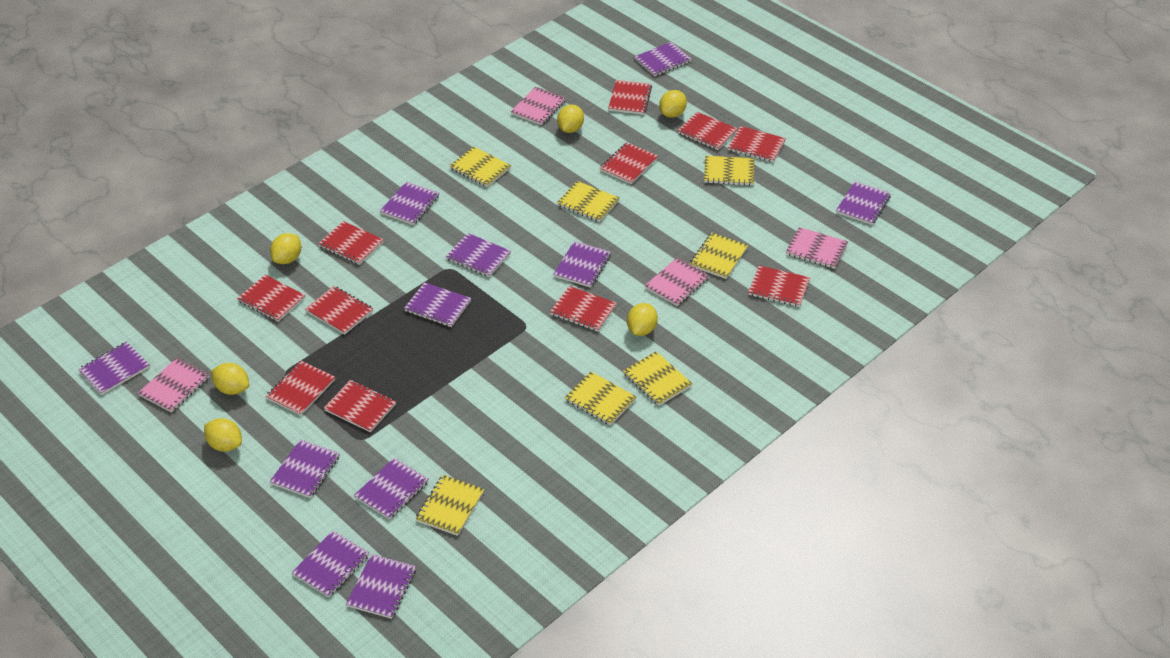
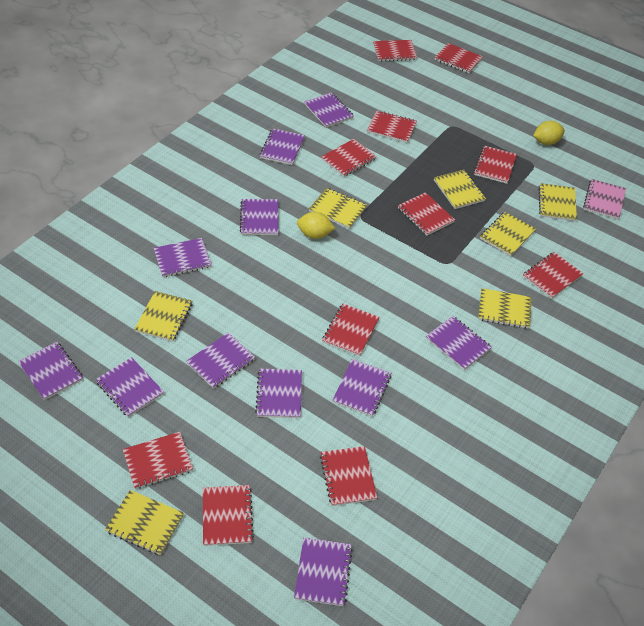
pink notebook: 4 -> 1
yellow lemon: 6 -> 2

